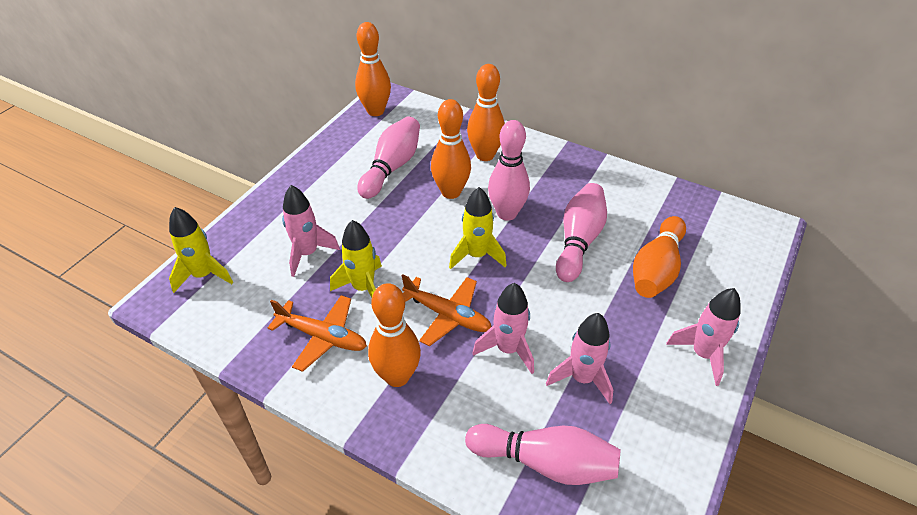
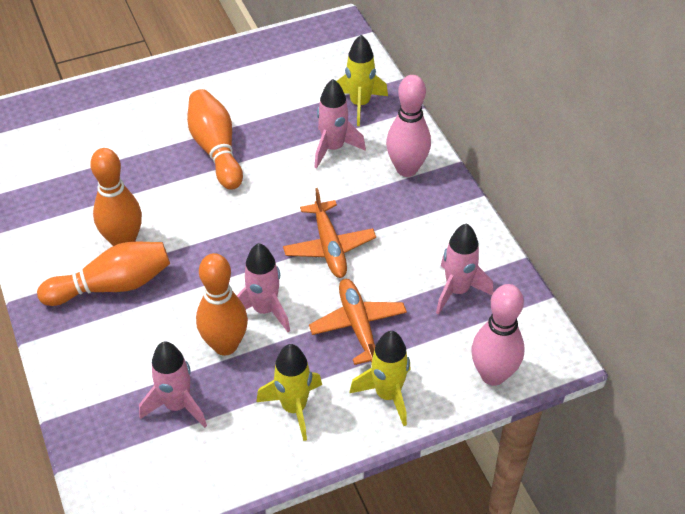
orange bowling pin: 5 -> 4
pink bowling pin: 4 -> 2

